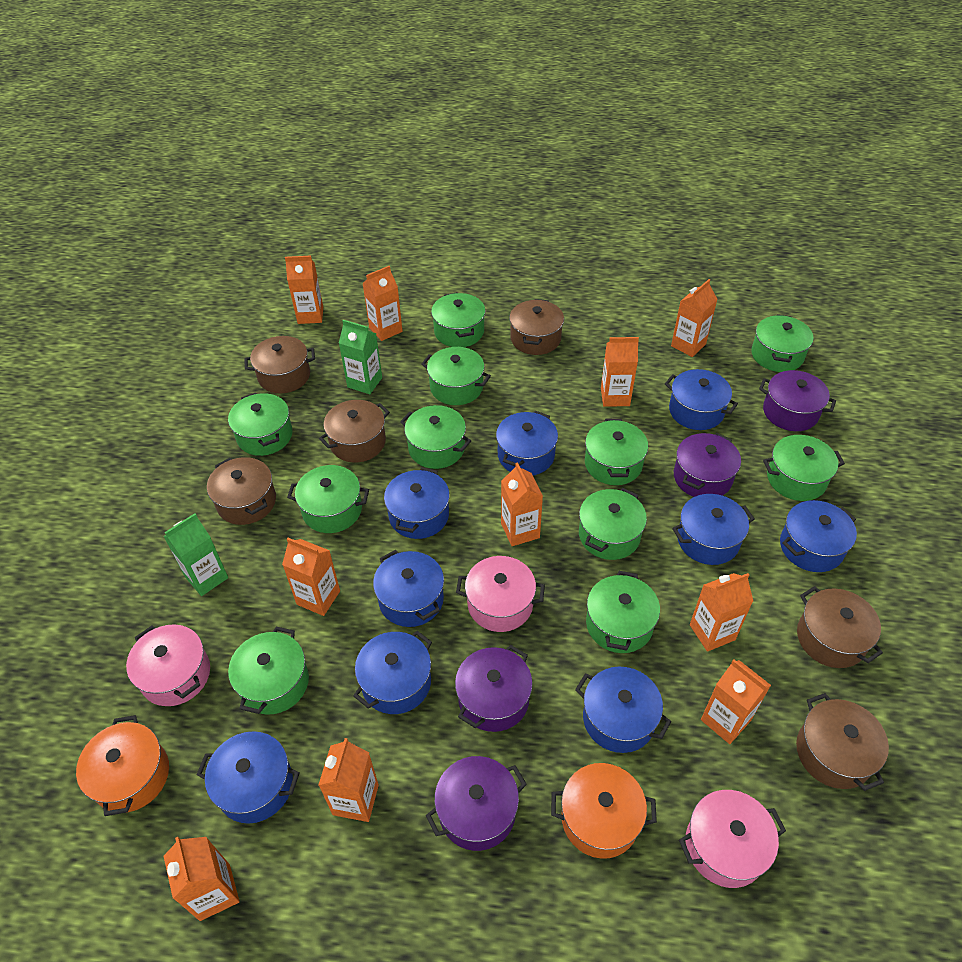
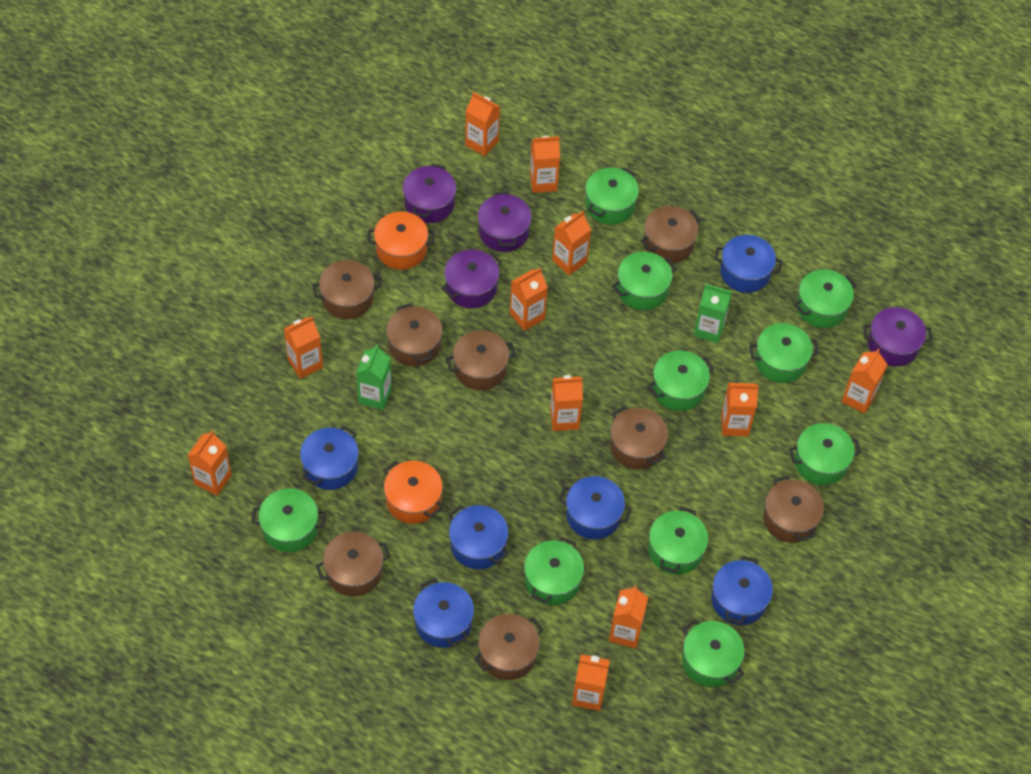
blue pot: 9 -> 6
brown pot: 6 -> 8
green pot: 11 -> 10
orange carton: 10 -> 11
pink pot: 3 -> 0

